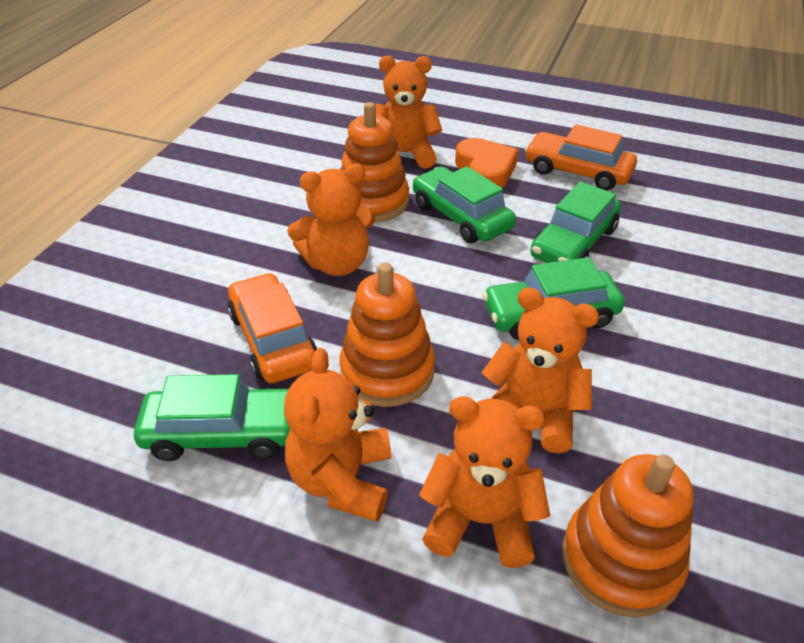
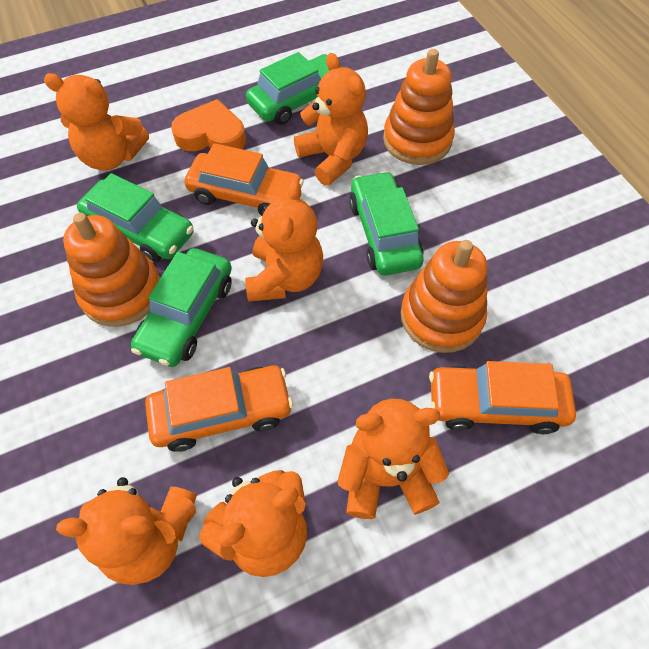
orange car: 2 -> 3
orange teddy bear: 5 -> 6

